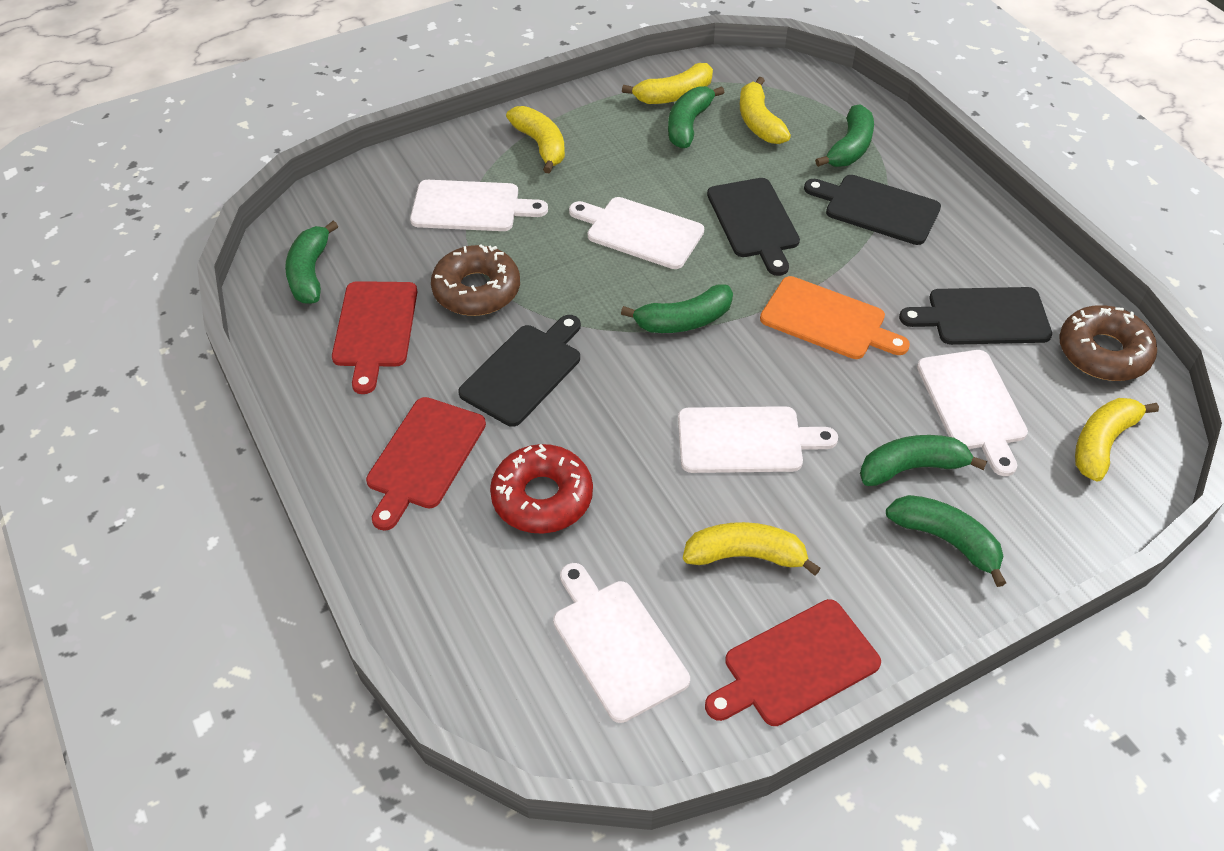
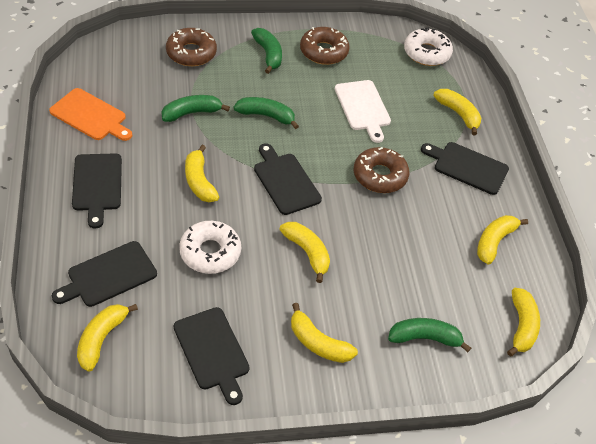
black cutting board: 4 -> 5
brown donut: 2 -> 3
green banana: 6 -> 4
red cutting board: 3 -> 0
red donut: 1 -> 0
white cutting board: 5 -> 1
white donut: 0 -> 2
yellow banana: 5 -> 7

